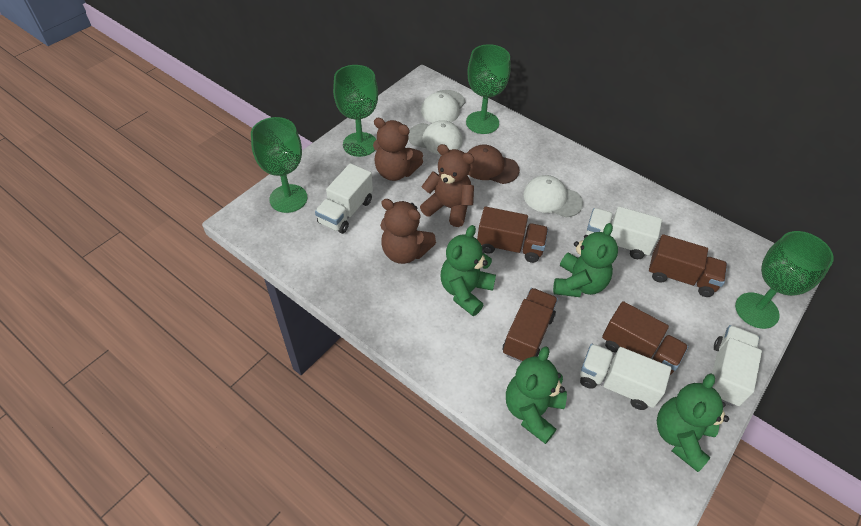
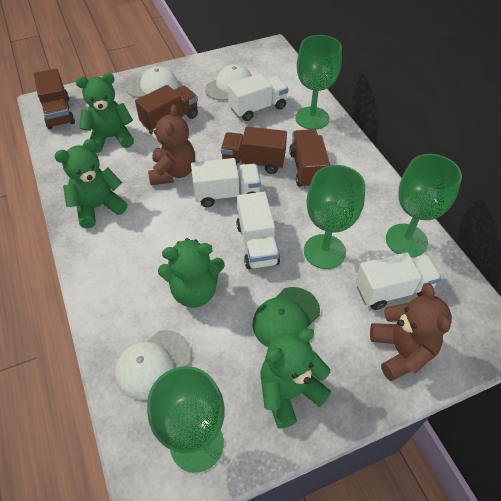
brown cap: 1 -> 0
brown teddy bear: 3 -> 2
green cap: 0 -> 1

